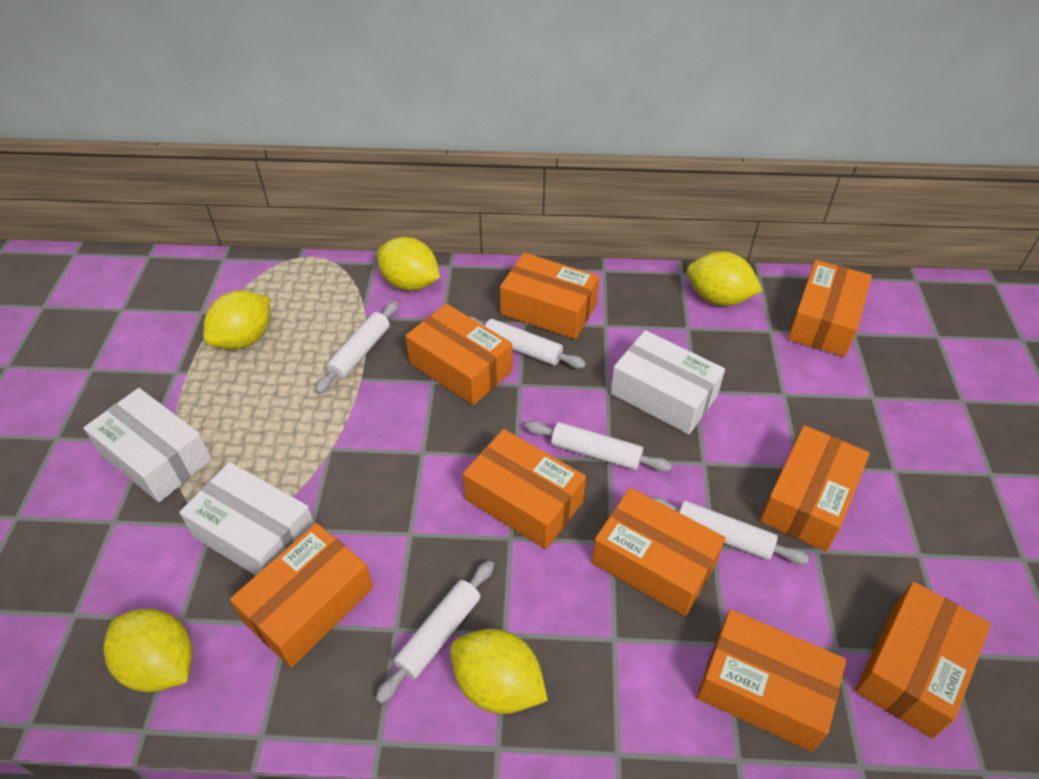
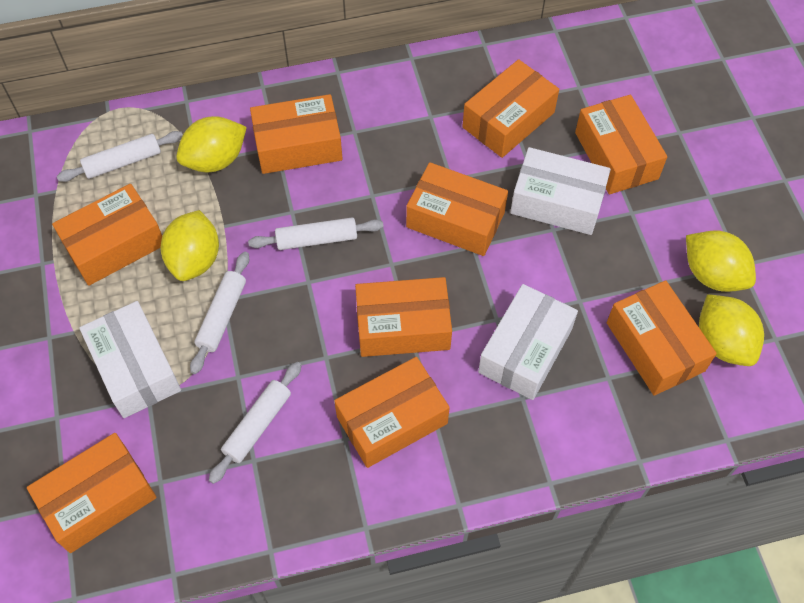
white rolling pin: 5 -> 4
yellow lemon: 5 -> 4

